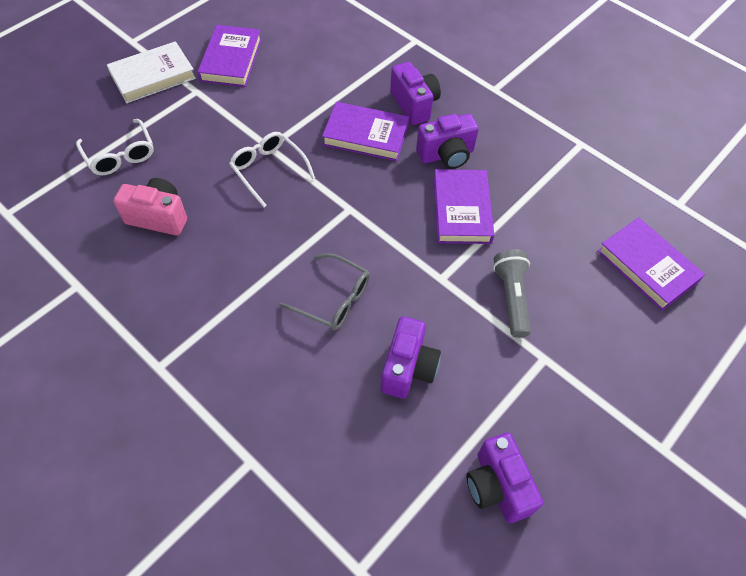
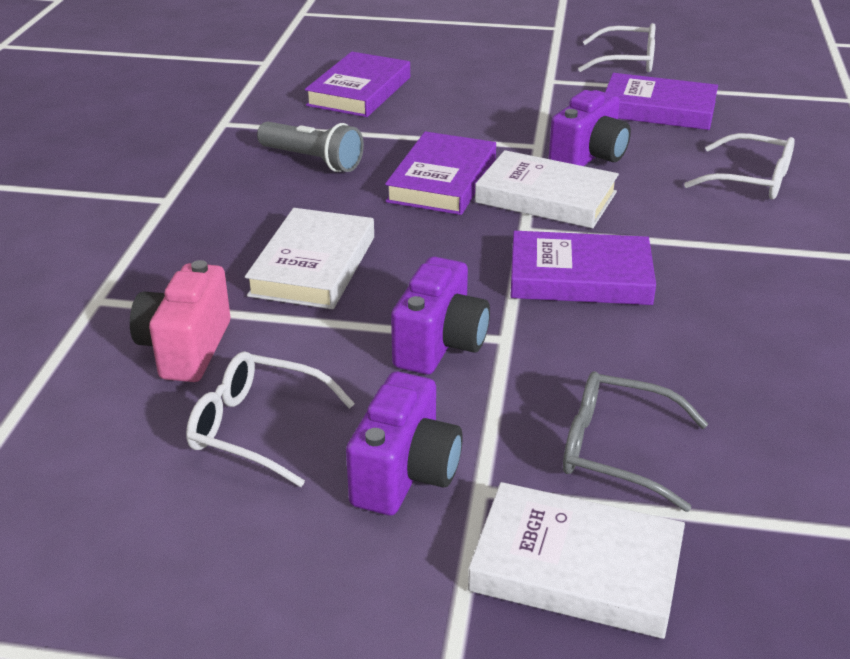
purple camera: 4 -> 3
white book: 1 -> 3
white glasses: 2 -> 3

